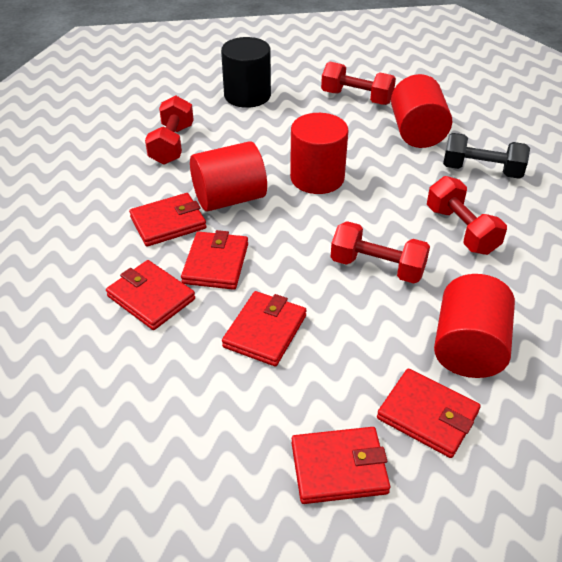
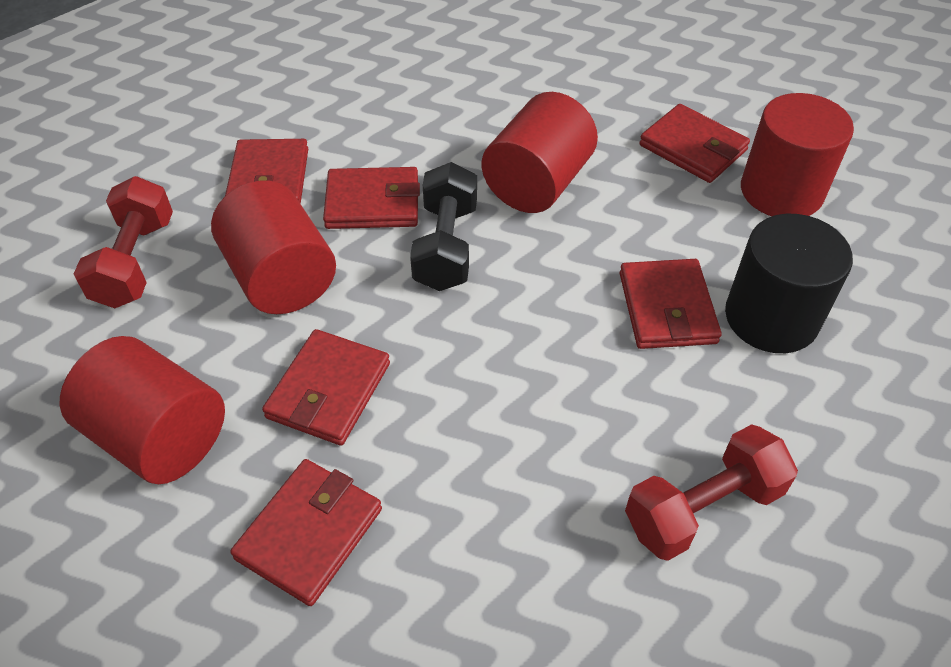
red dumbbell: 4 -> 2

